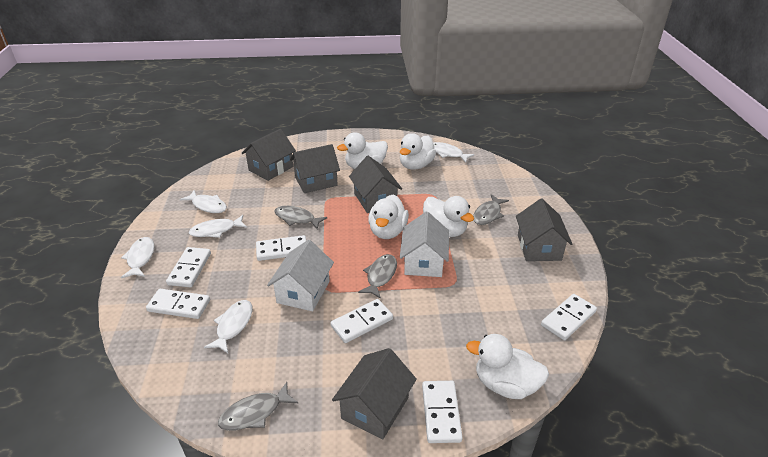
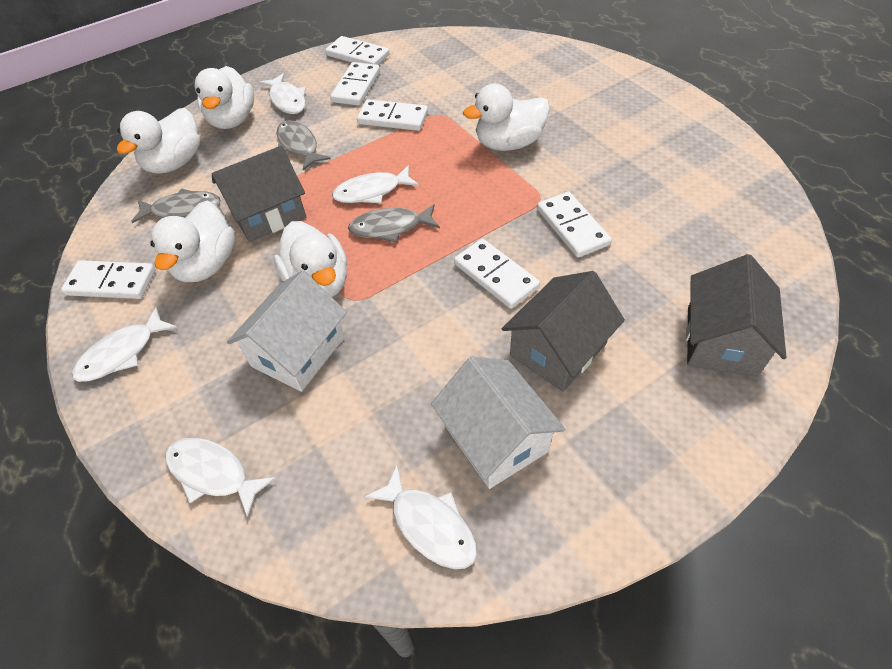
grey fish: 4 -> 3
grey house: 5 -> 3

